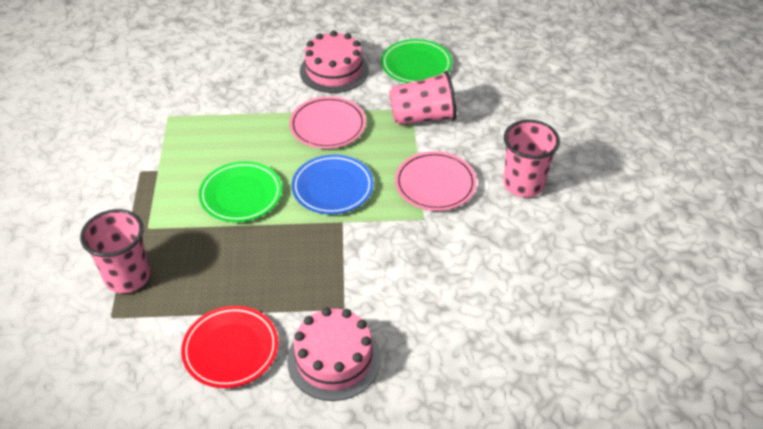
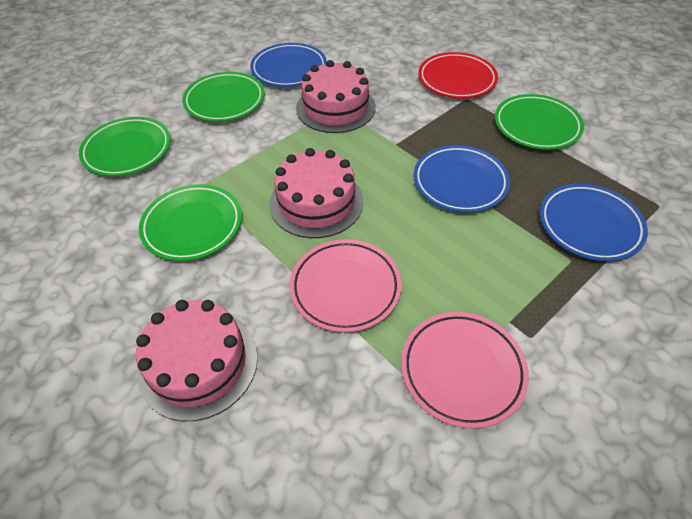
blue plate: 1 -> 3
green plate: 2 -> 4
pink cake: 2 -> 3
pink cup: 3 -> 0

